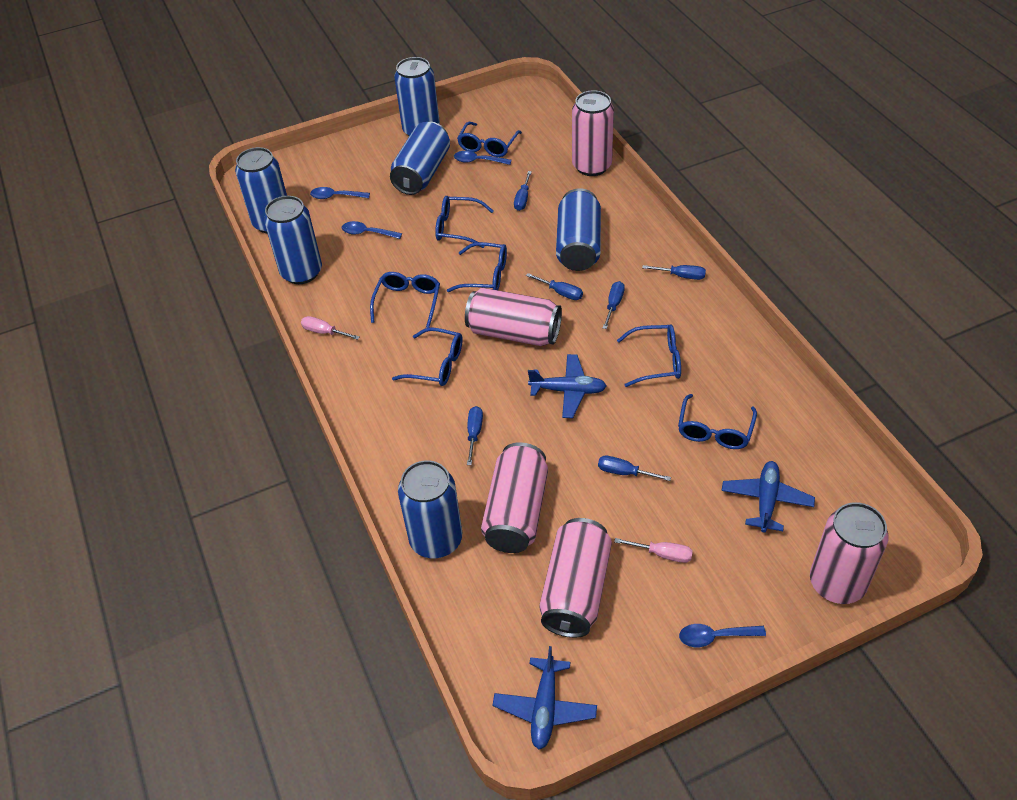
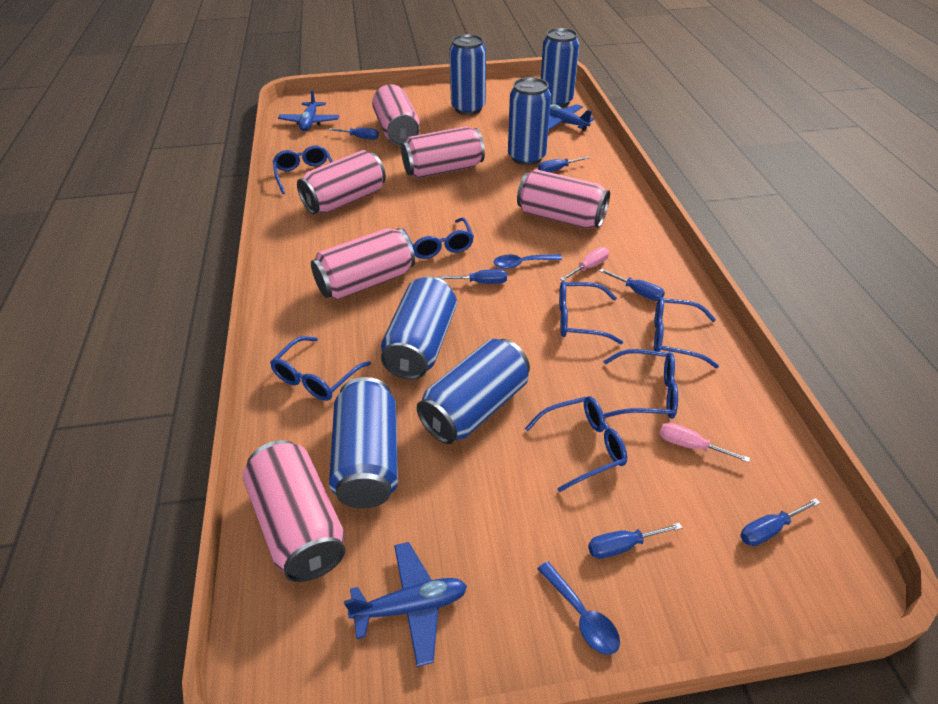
blue spoon: 4 -> 2
pink can: 5 -> 6

